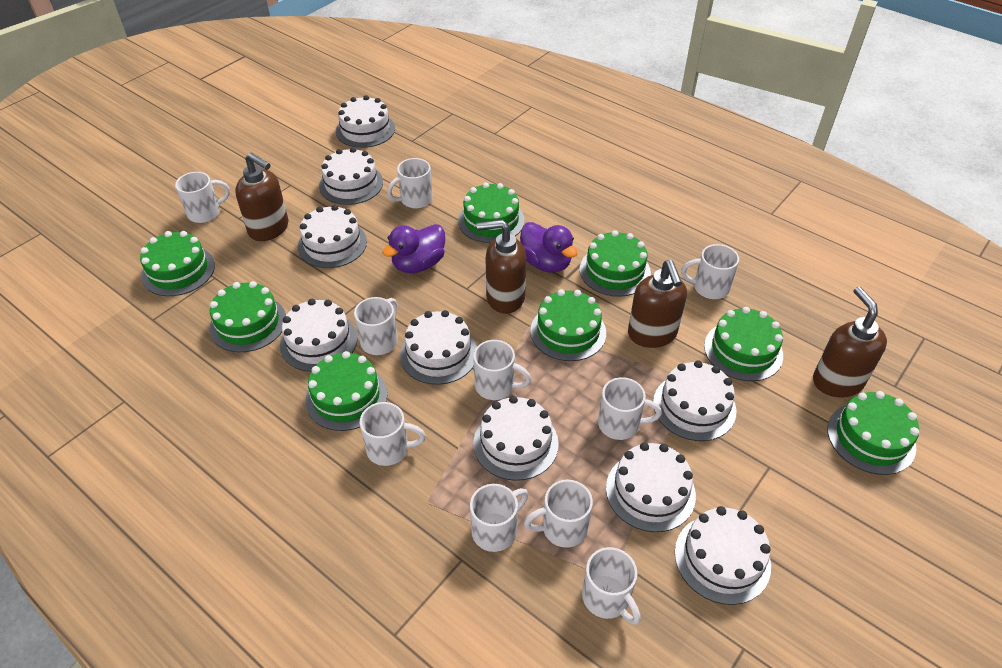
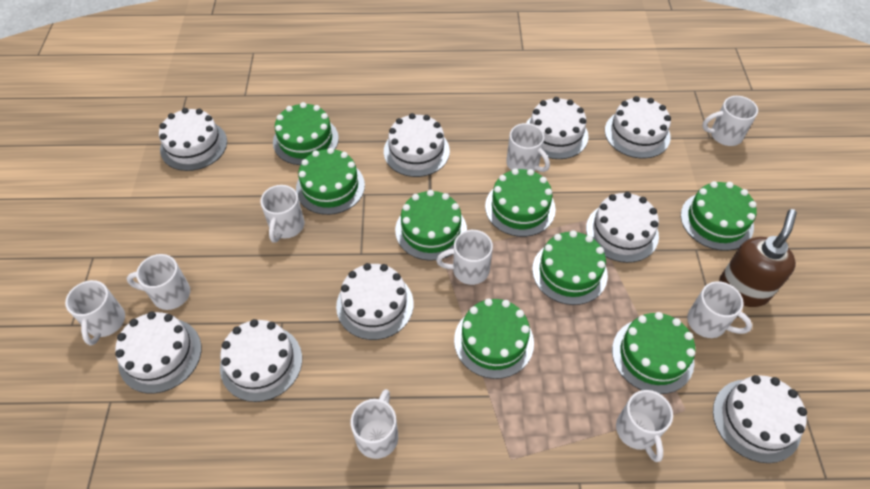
brown soap dispenser: 4 -> 1
purple duck: 2 -> 0
white mug: 10 -> 9

